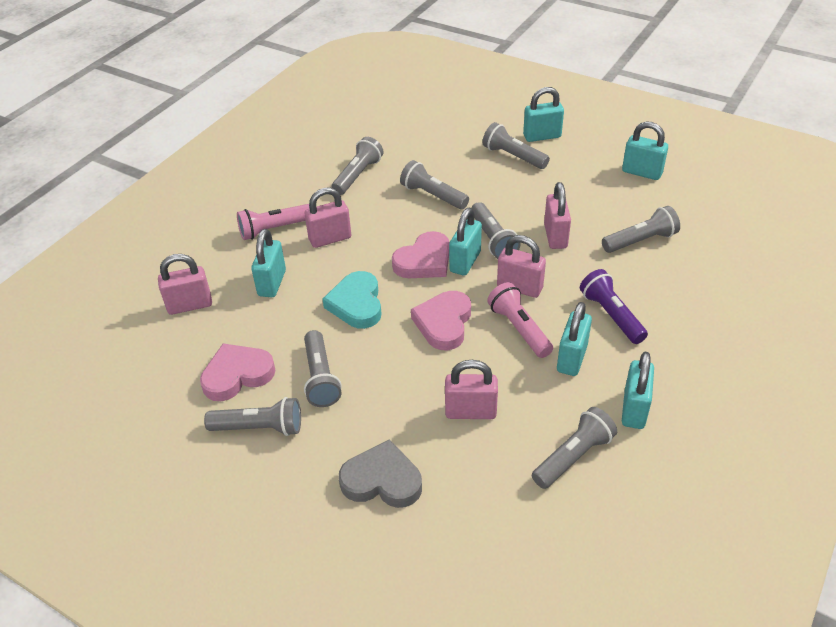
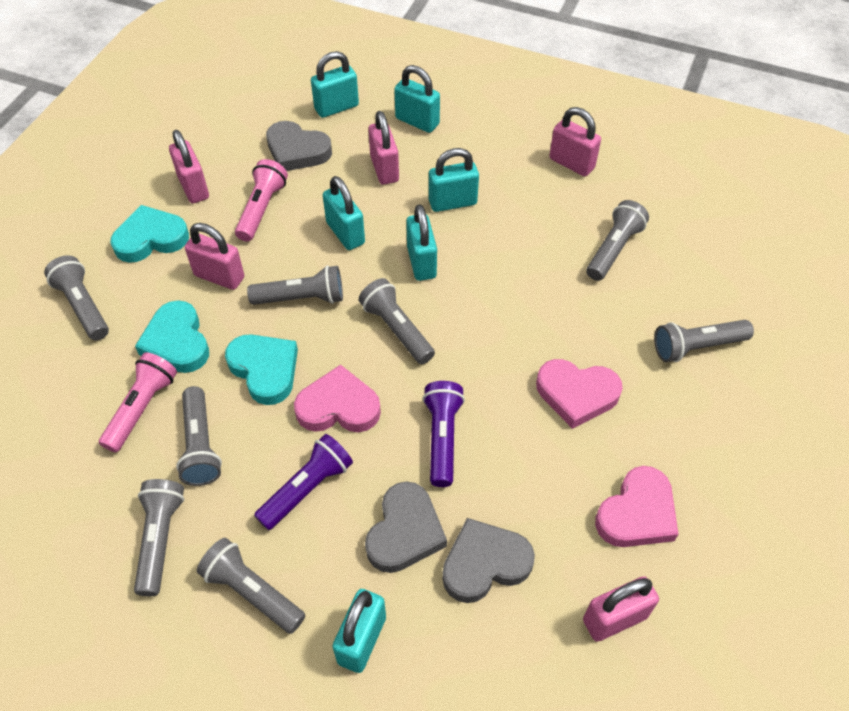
grey heart: 1 -> 3
purple flashlight: 1 -> 2
turquoise heart: 1 -> 3

